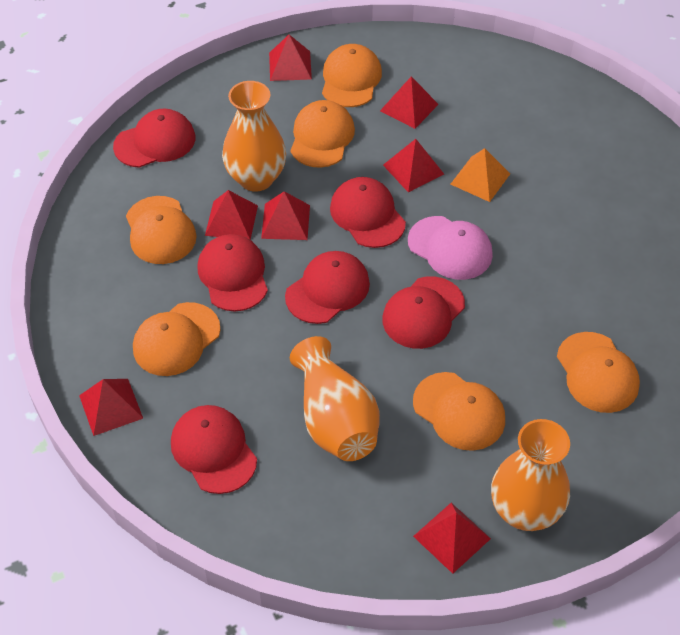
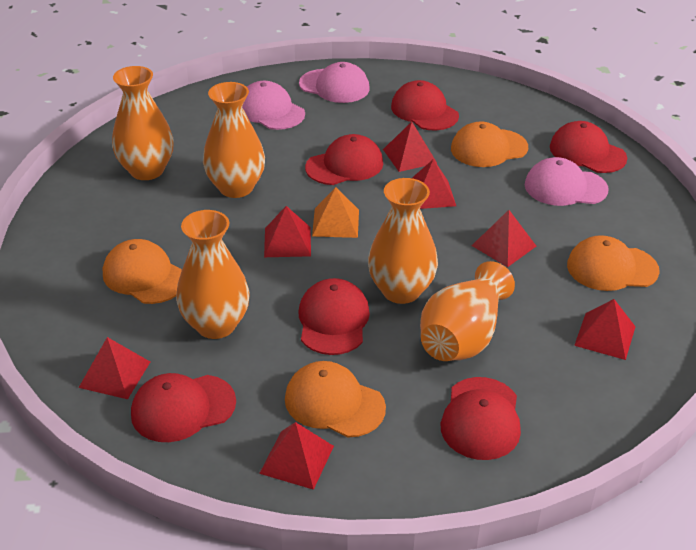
orange cap: 6 -> 4
orange vase: 3 -> 5
pink cap: 1 -> 3

